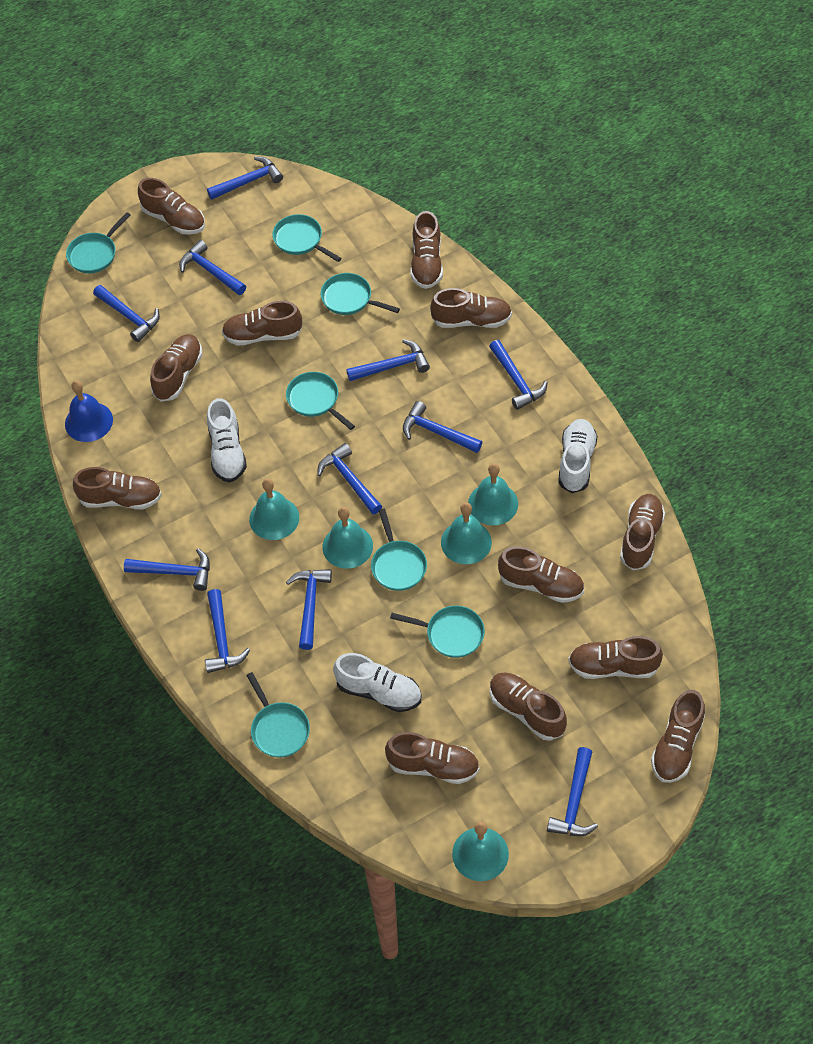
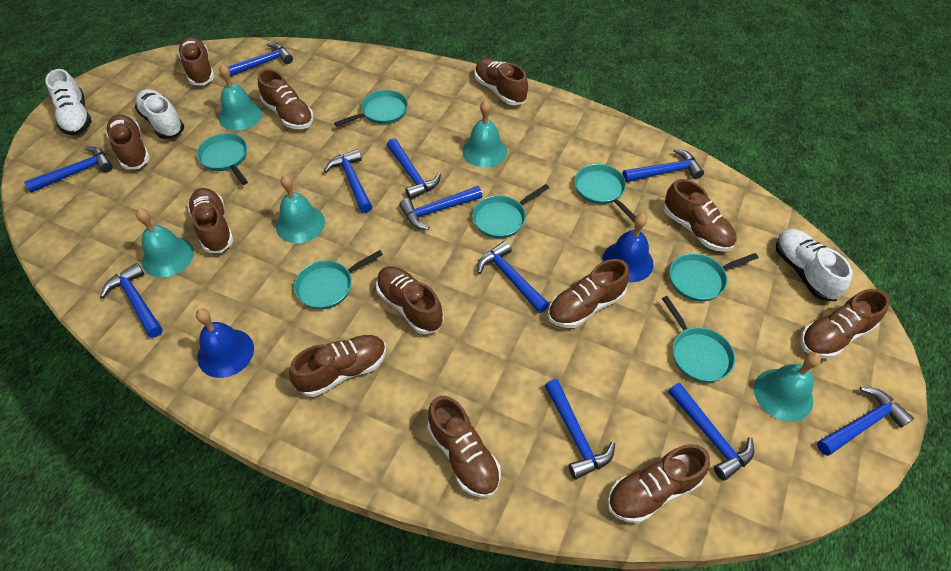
blue bell: 1 -> 2

